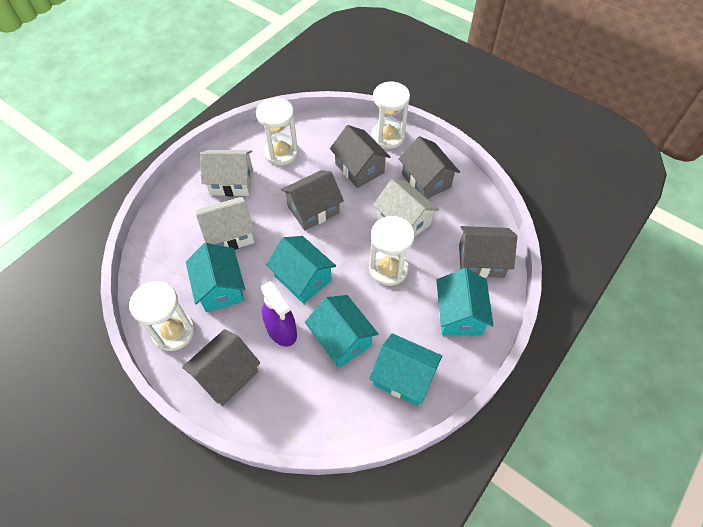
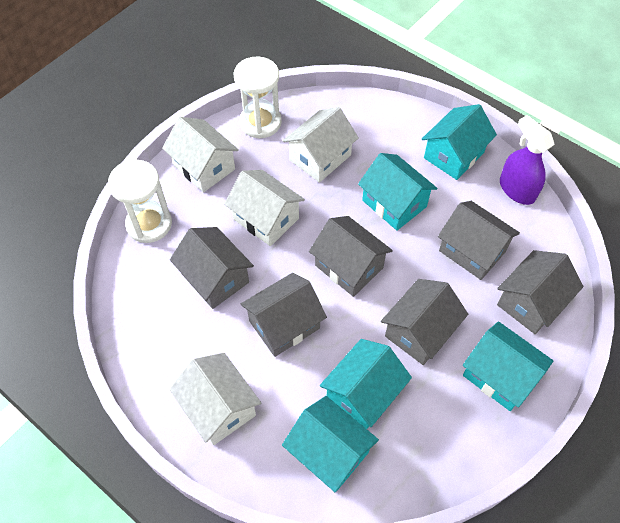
grey house: 5 -> 6
white hourglass: 4 -> 2
white house: 3 -> 4

